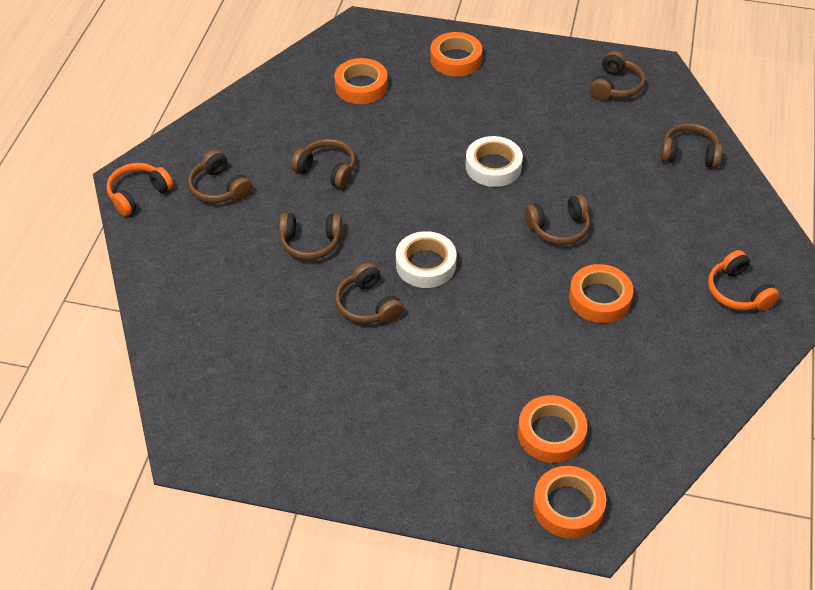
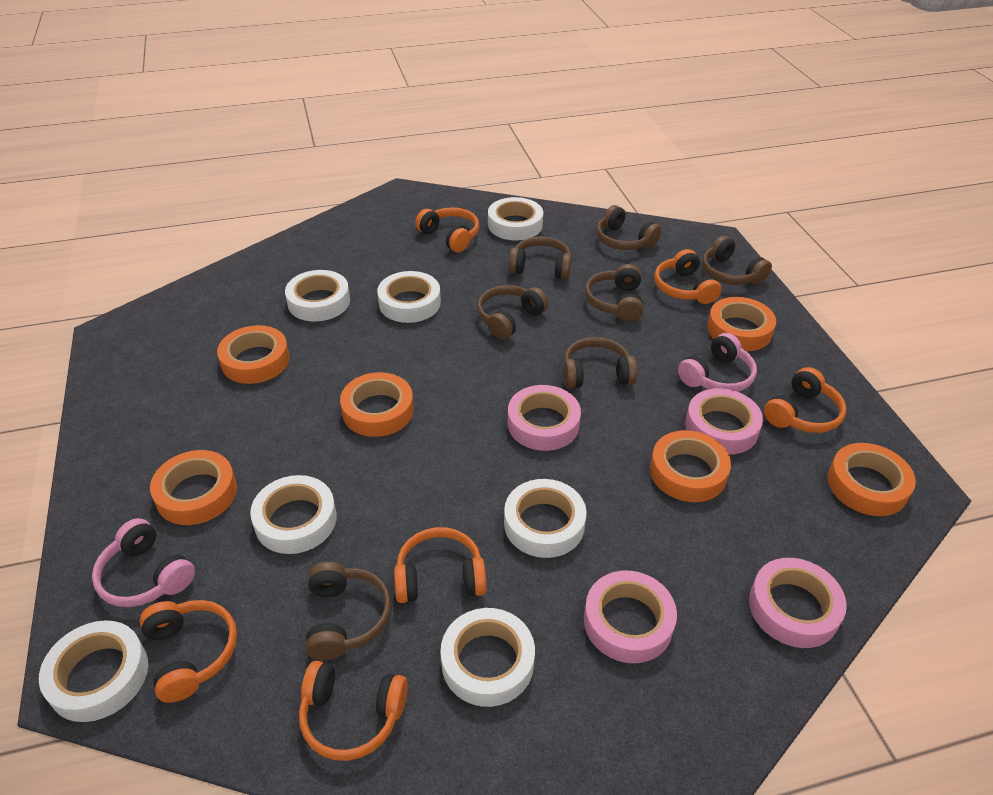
orange headphones: 2 -> 6
orange tape: 5 -> 6
pink headphones: 0 -> 2
pink tape: 0 -> 4
white tape: 2 -> 7

